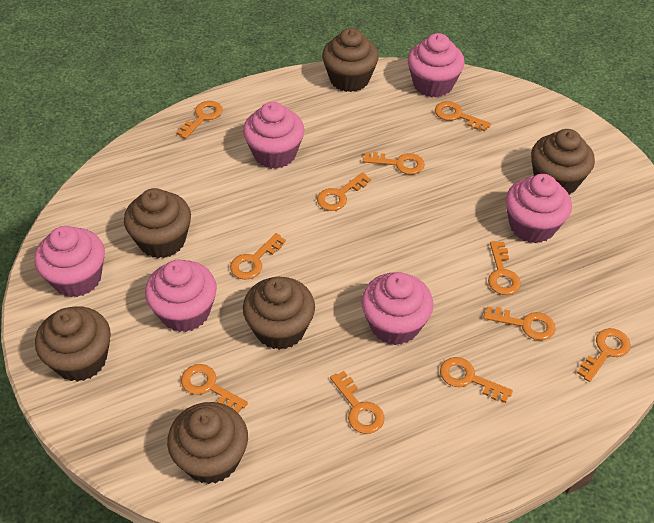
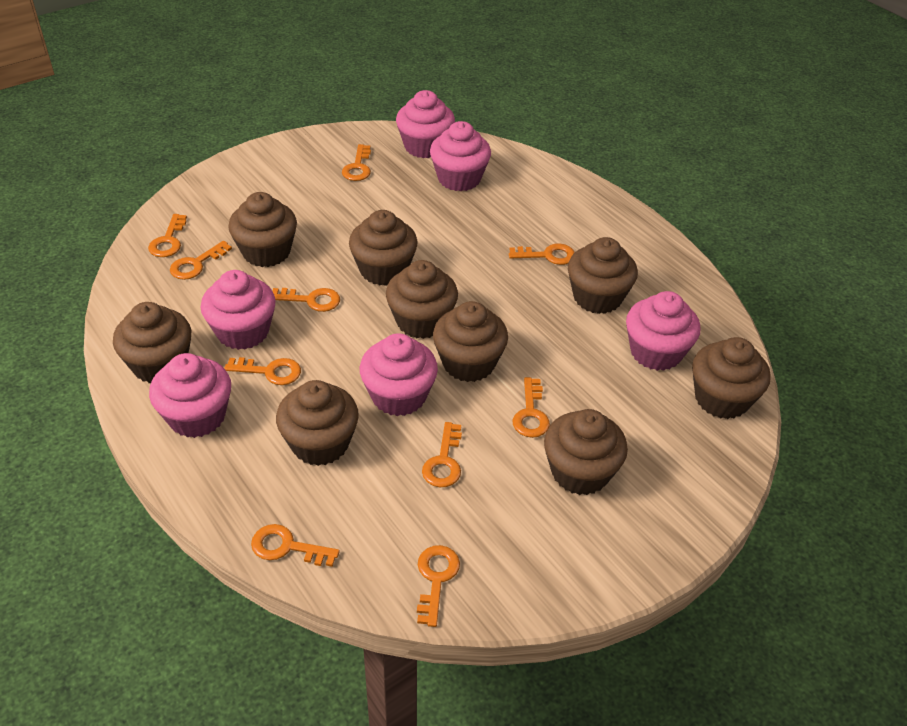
brown cupcake: 6 -> 9
orange key: 11 -> 10

